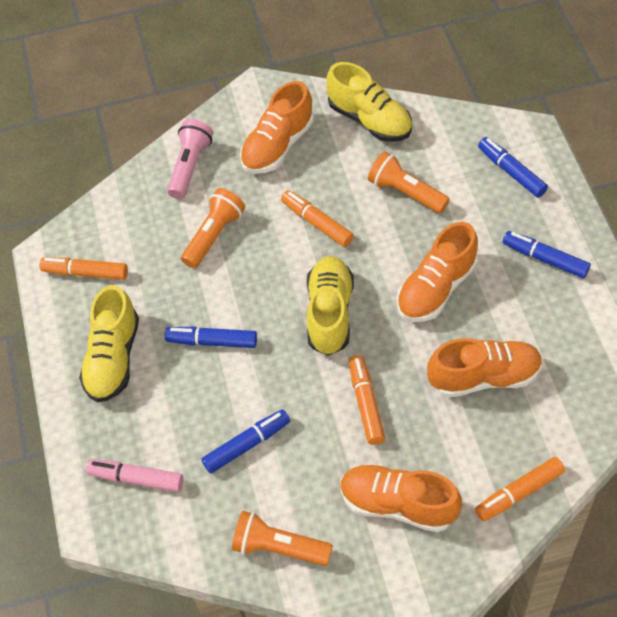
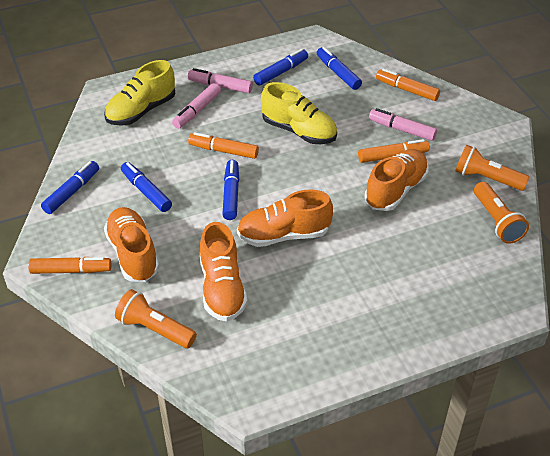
blue marker: 4 -> 5
pink flashlight: 1 -> 0
pink marker: 1 -> 3
yellow shoe: 3 -> 2

